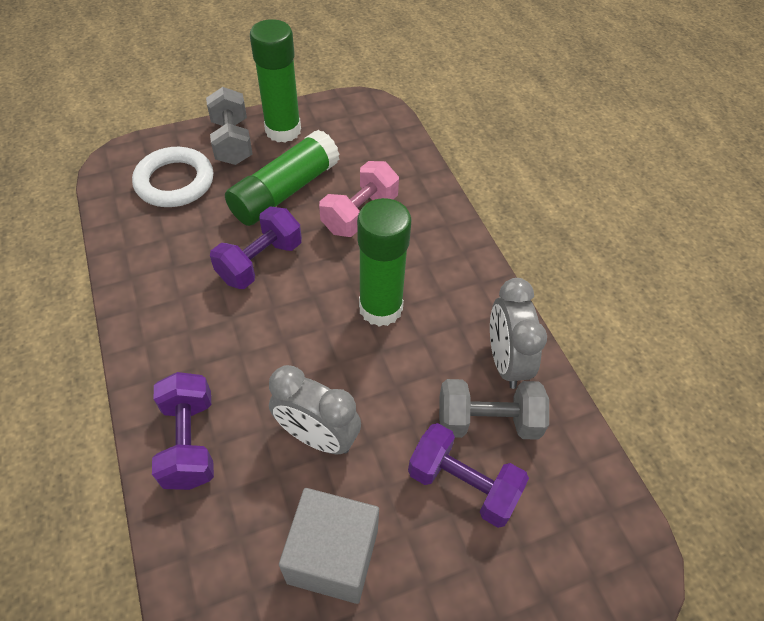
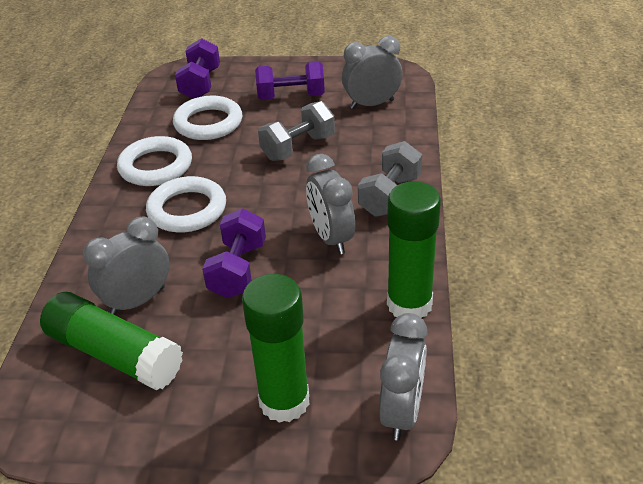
grey clock: 2 -> 4
grey cube: 1 -> 0
pink dumbbell: 1 -> 0
white ring: 1 -> 3

